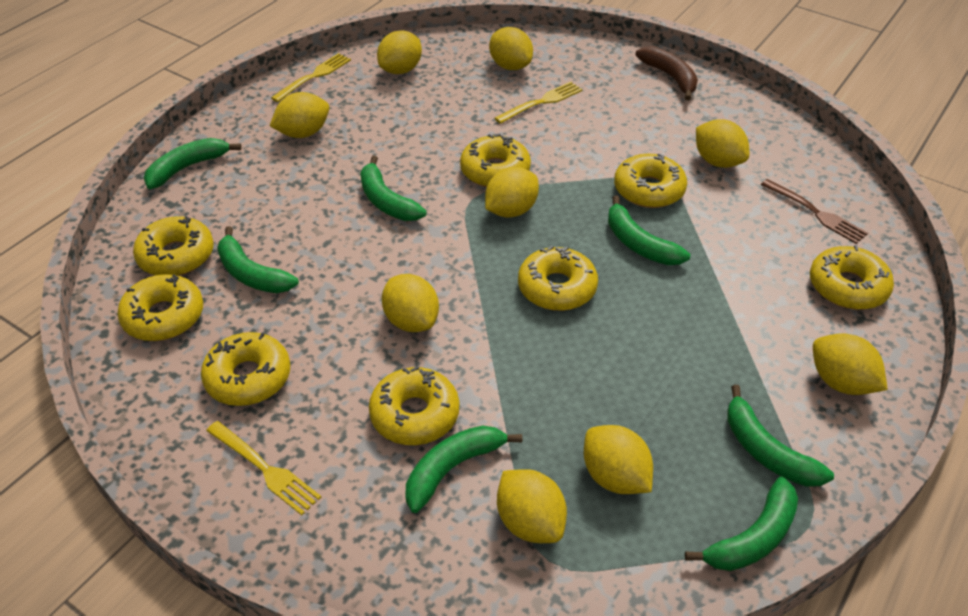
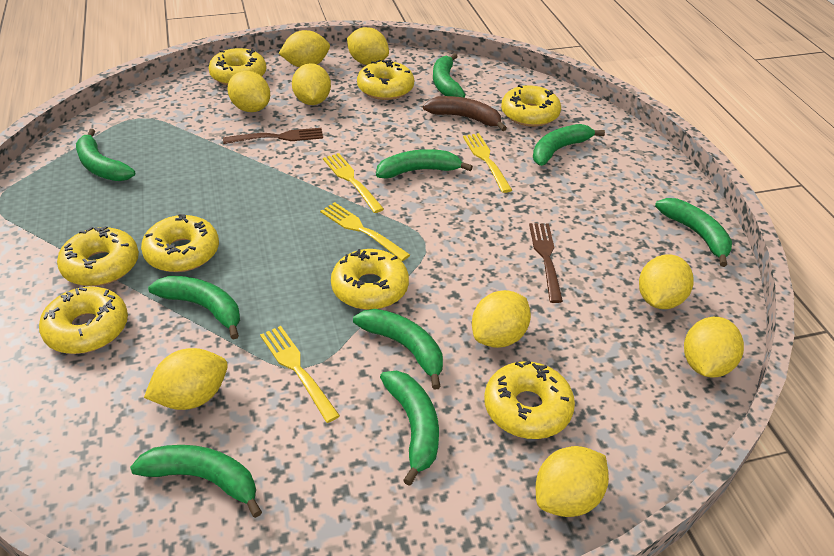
brown fork: 1 -> 2
green banana: 7 -> 9
yellow fork: 3 -> 4

